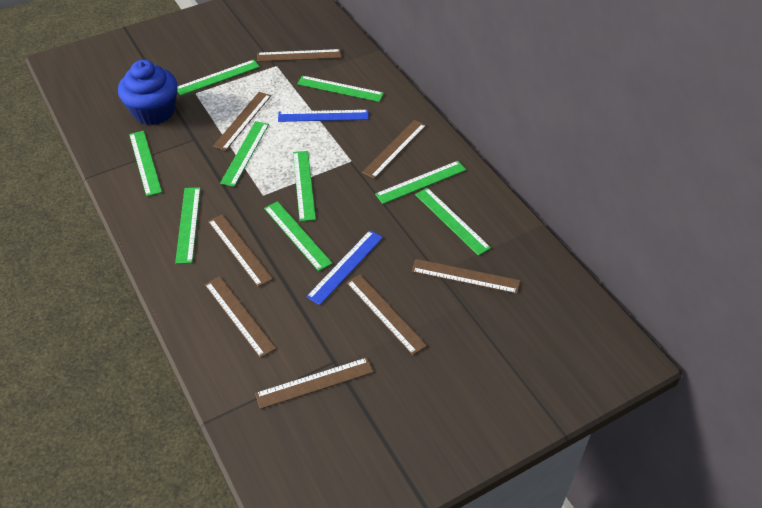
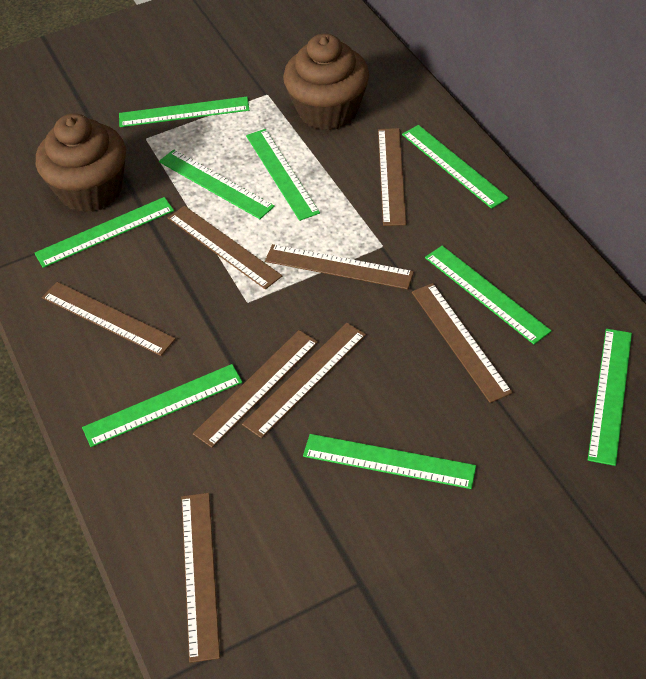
blue cupcake: 1 -> 0
blue ruler: 2 -> 0
brown cupcake: 0 -> 2

